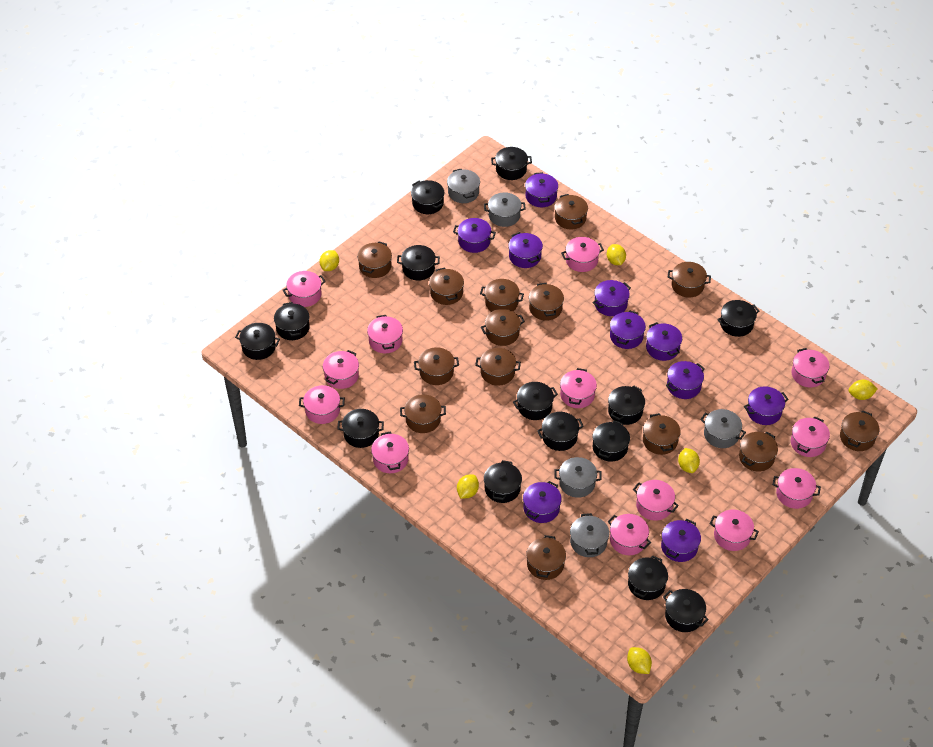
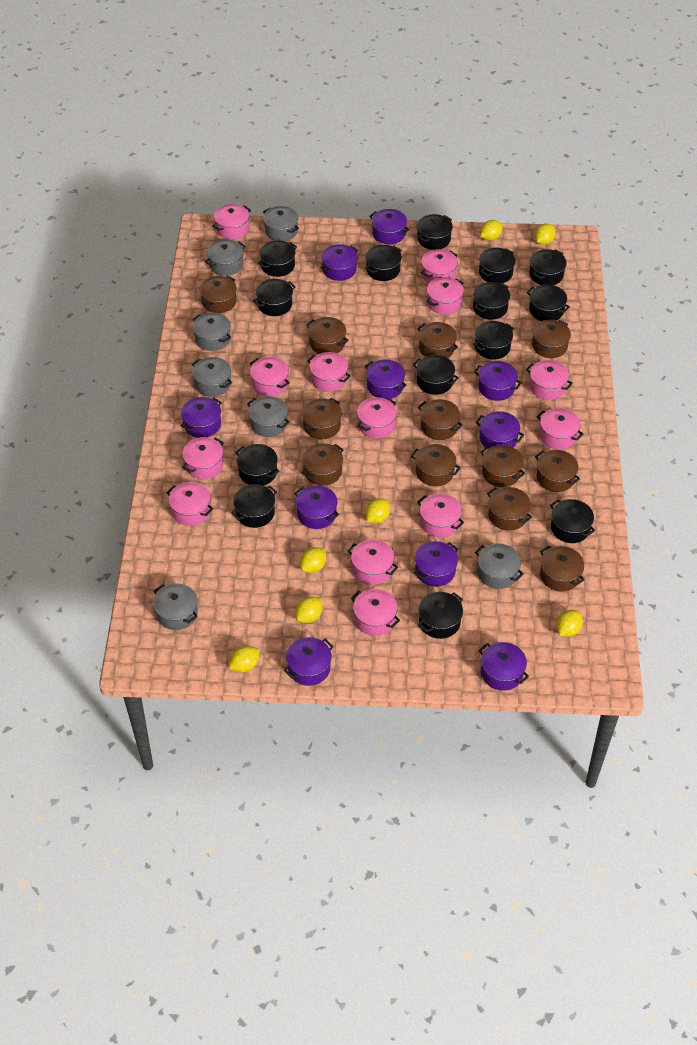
brown pot: 14 -> 12
grey pot: 5 -> 7
yellow lemon: 6 -> 7

